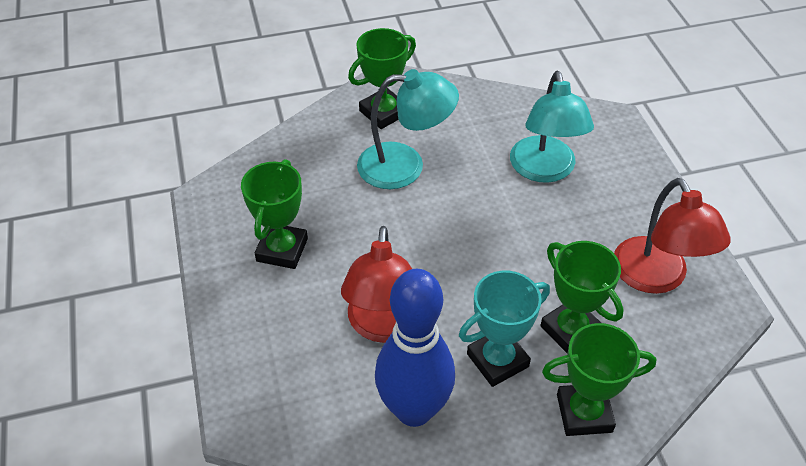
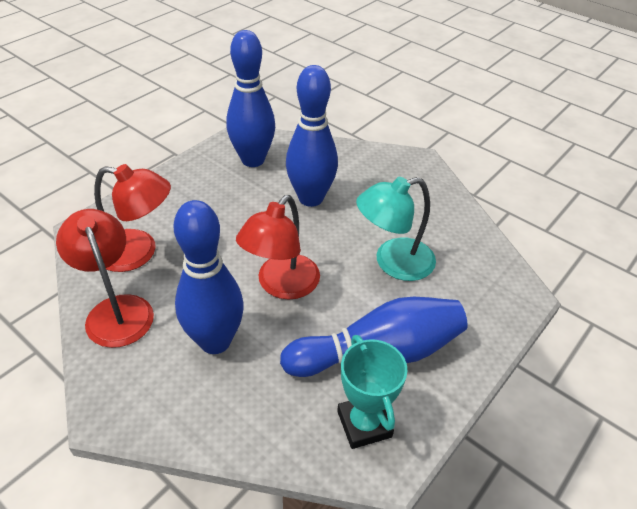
blue bowling pin: 1 -> 4
green trophy: 4 -> 0
red lamp: 2 -> 3
turquoise lamp: 2 -> 1

